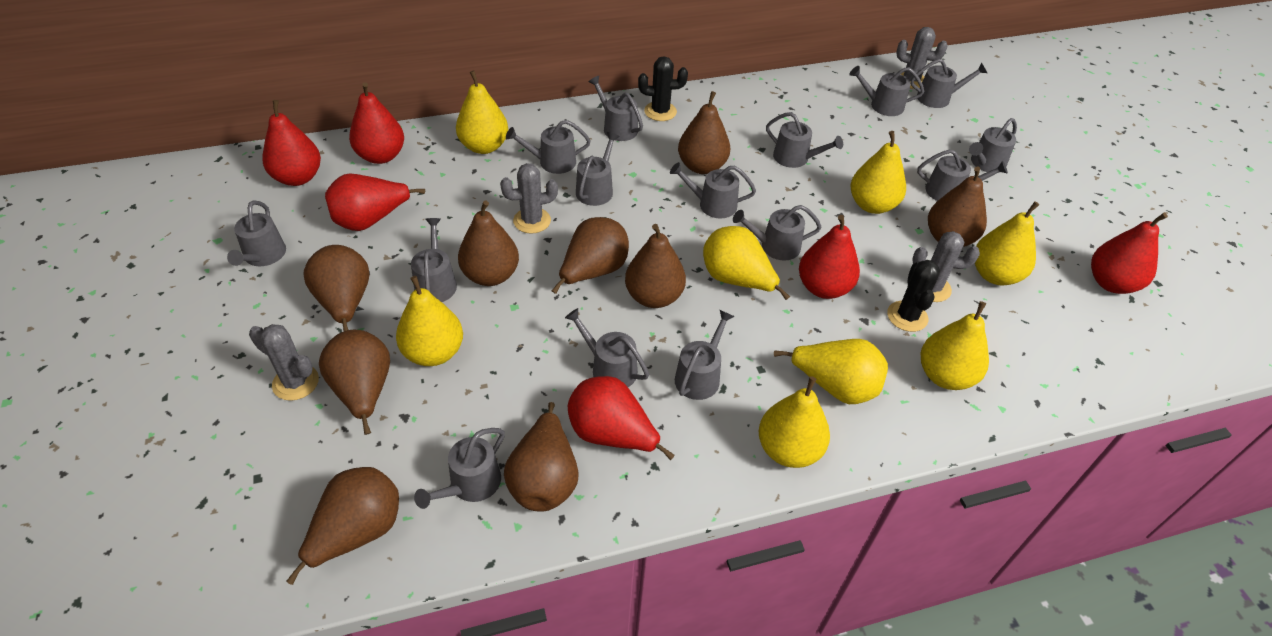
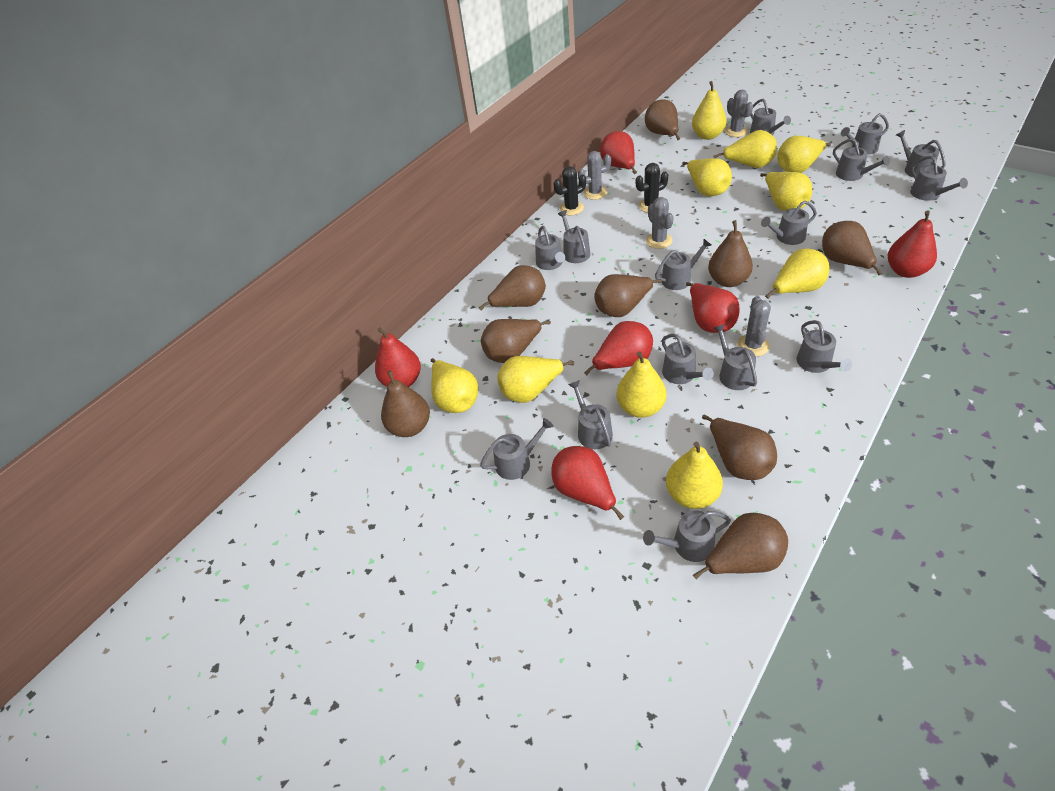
yellow pear: 8 -> 10

